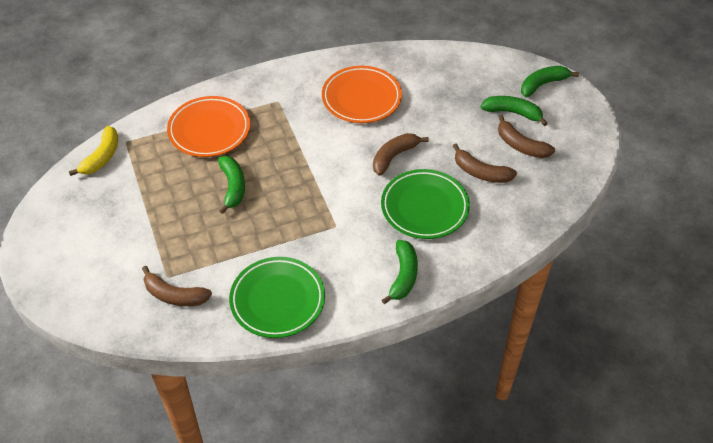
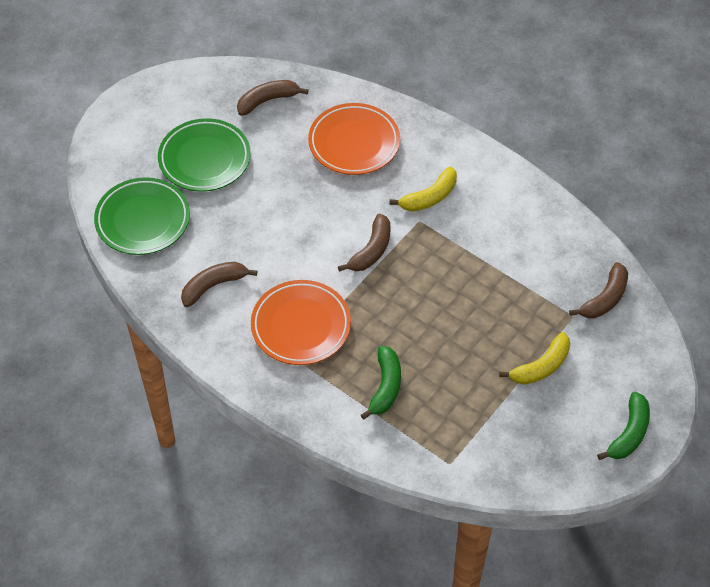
green banana: 4 -> 2
yellow banana: 1 -> 2

